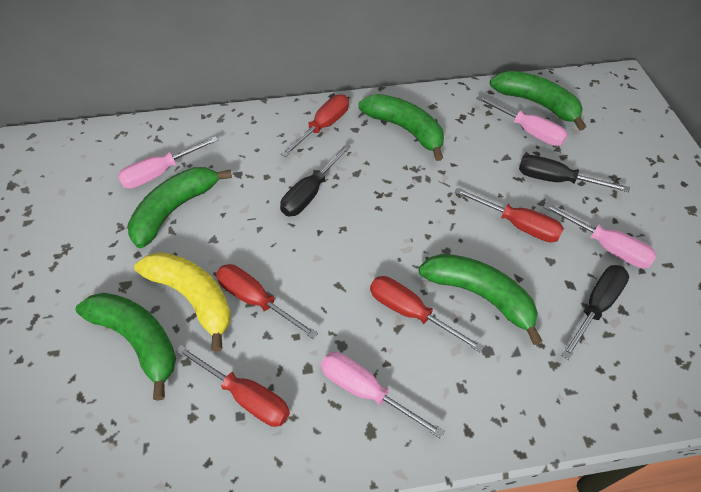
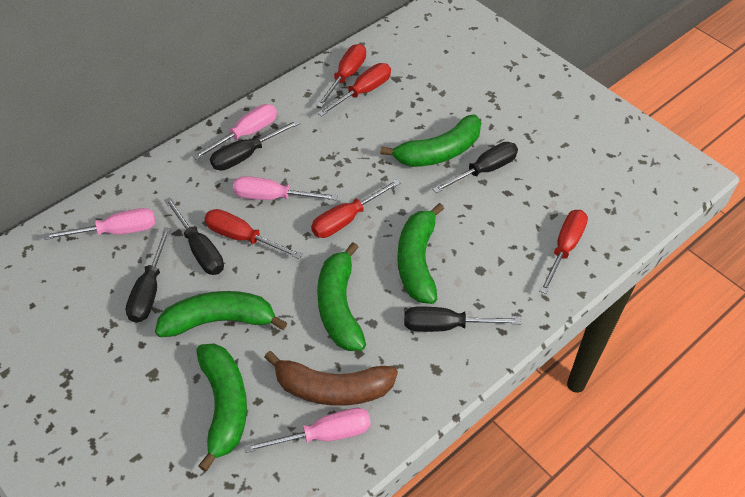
black screwdriver: 3 -> 5
brown banana: 0 -> 1
yellow banana: 1 -> 0

